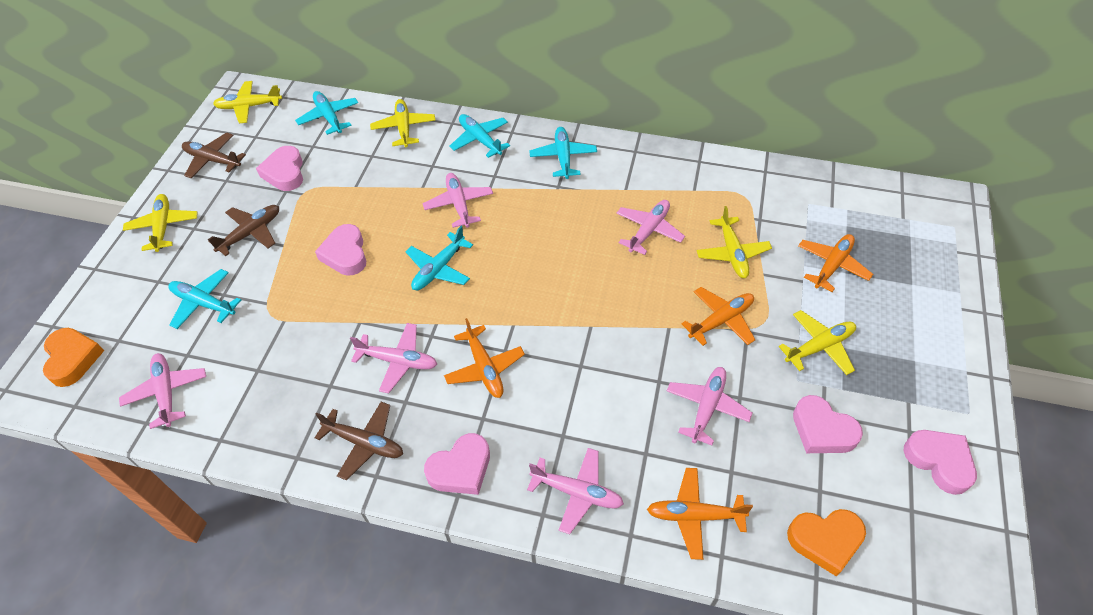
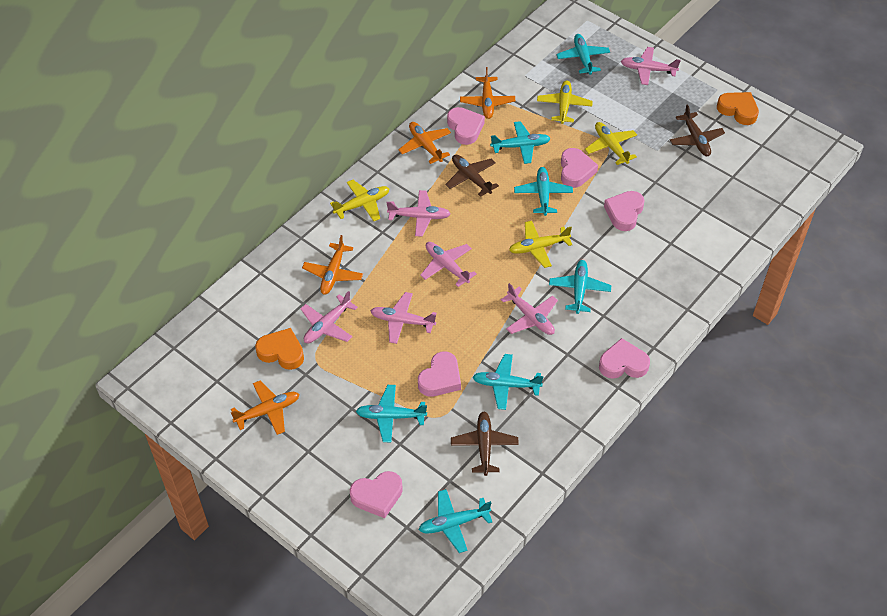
pink heart: 5 -> 6
turquoise plane: 5 -> 7
yellow plane: 5 -> 4

